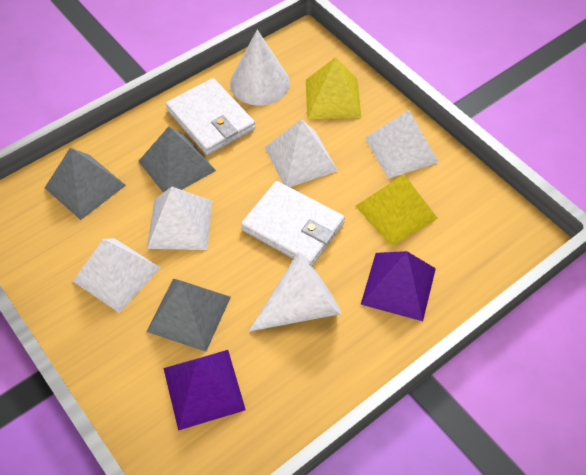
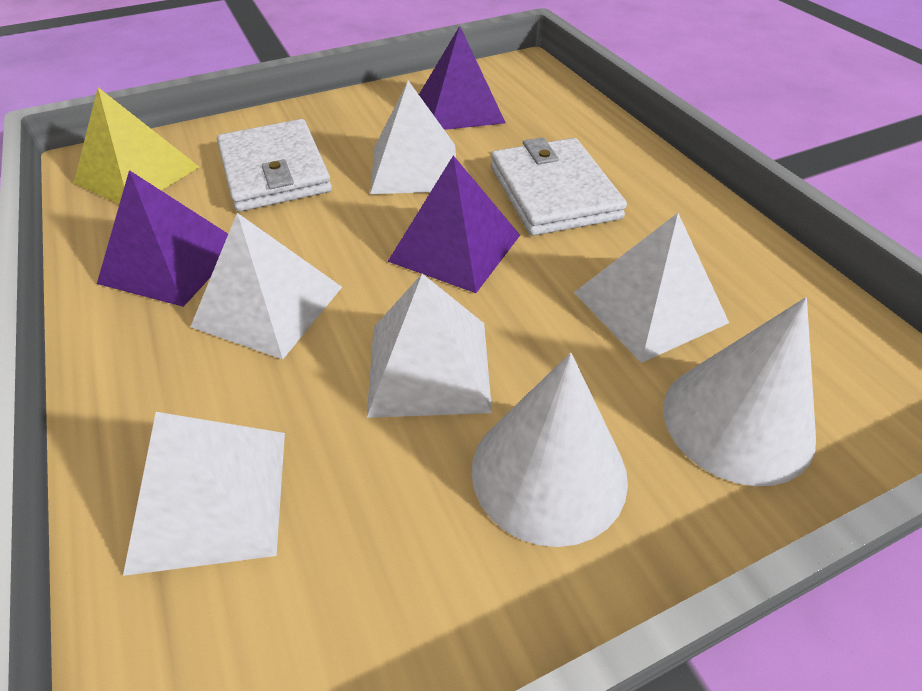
grey pyramid: 3 -> 0
purple pyramid: 2 -> 3
white pyramid: 4 -> 5
yellow pyramid: 2 -> 1

